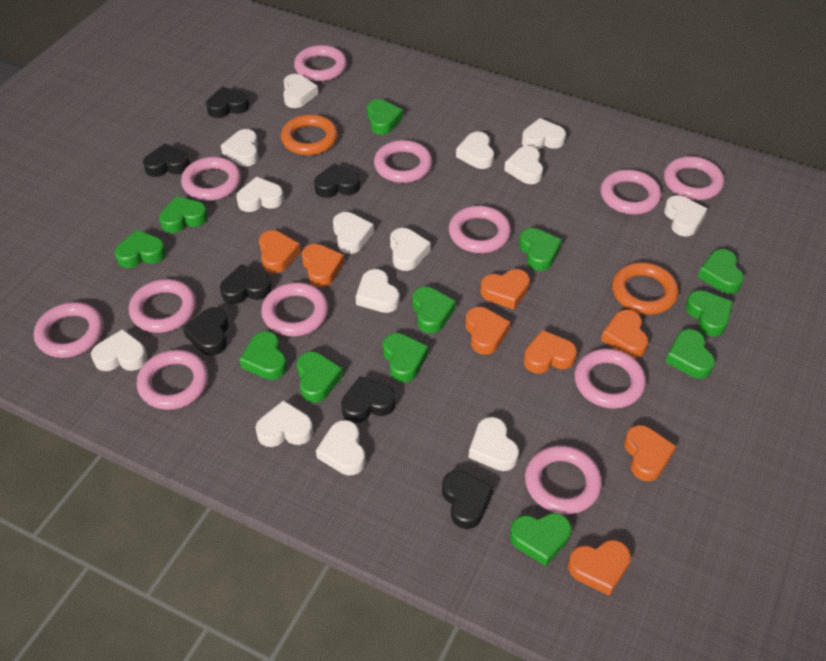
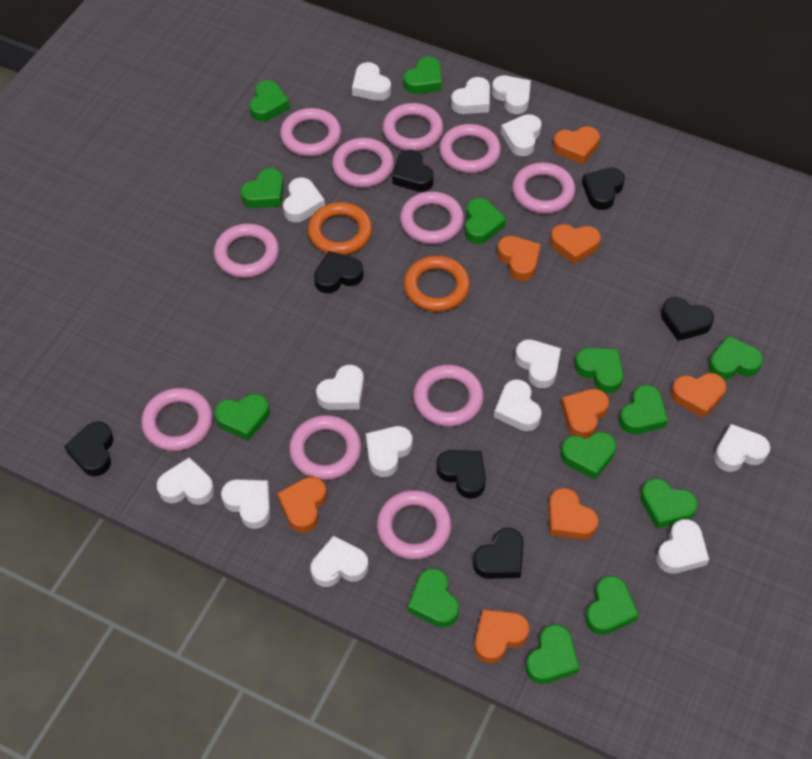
green heart: 12 -> 13
pink ring: 12 -> 11

